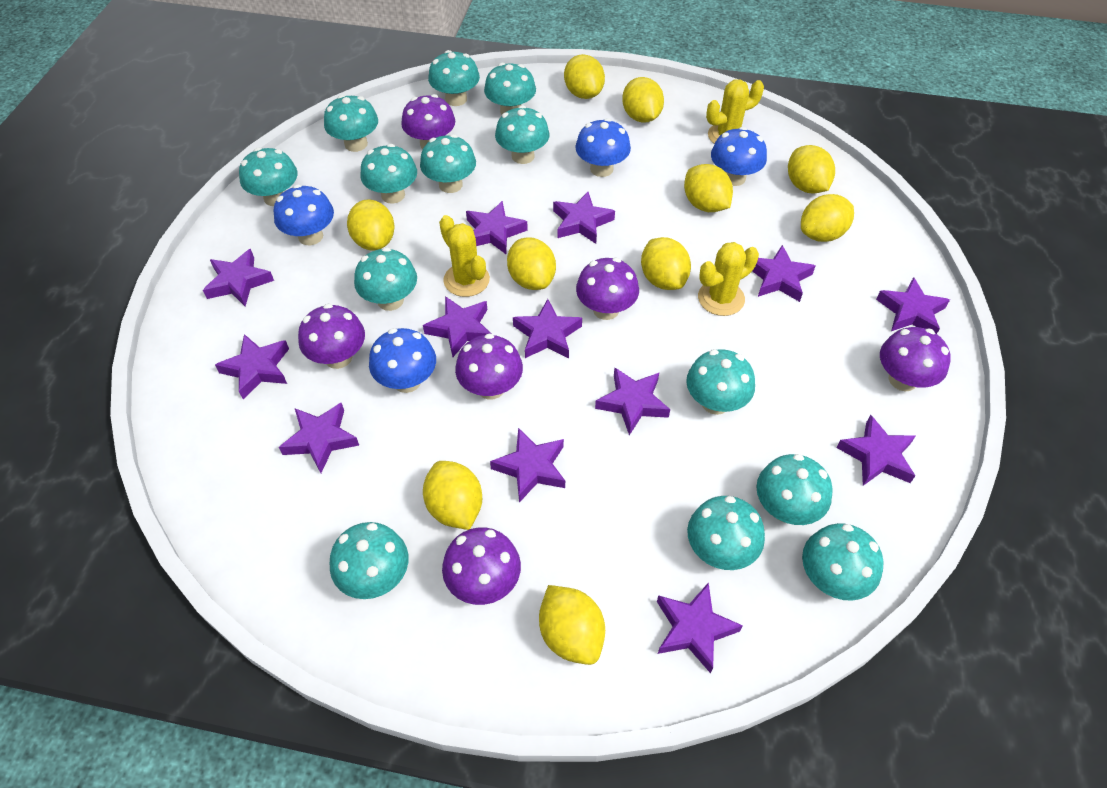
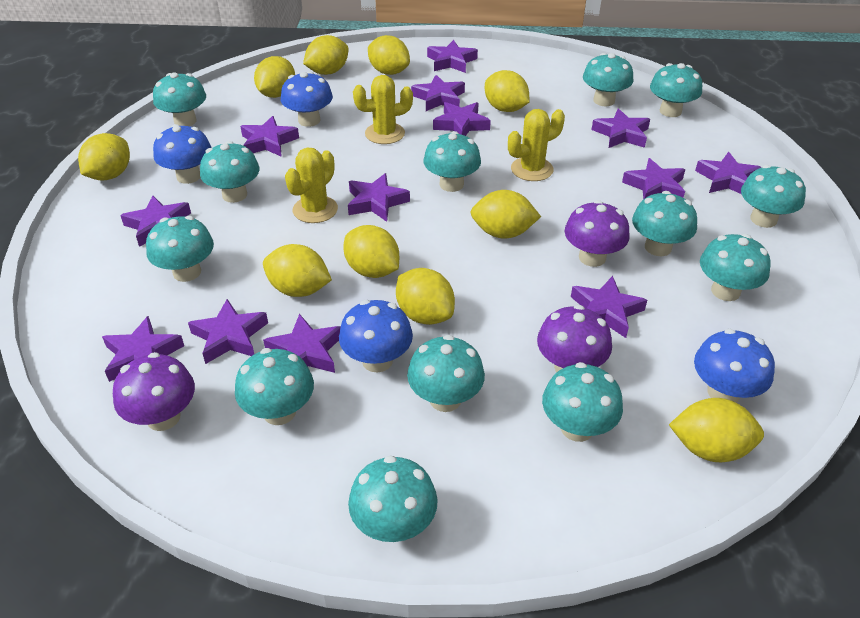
purple mushroom: 6 -> 3

